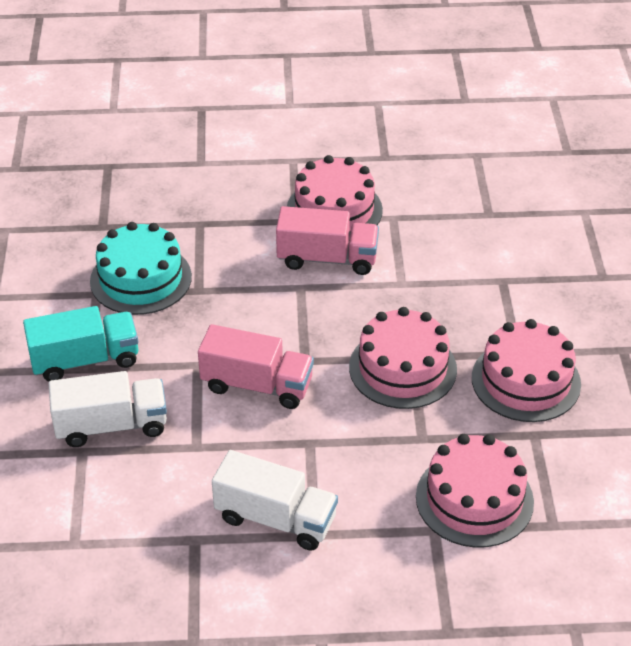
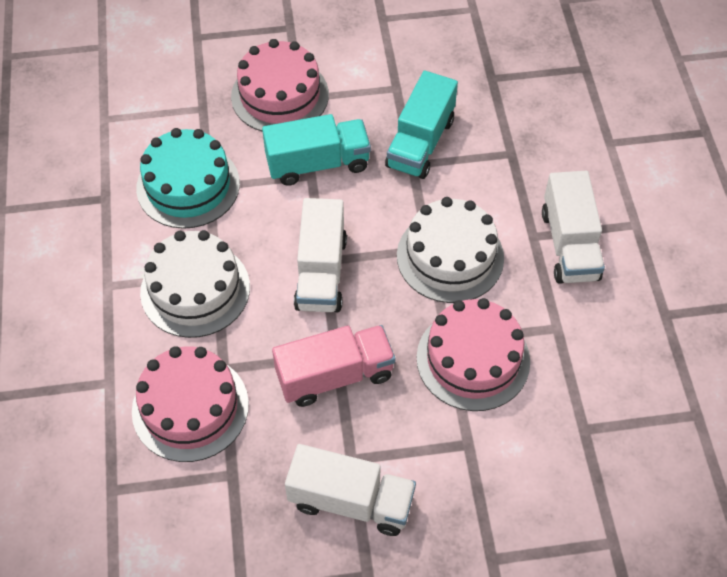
pink cake: 4 -> 3
pink truck: 2 -> 1
turquoise truck: 1 -> 2
white cake: 0 -> 2
white truck: 2 -> 3

